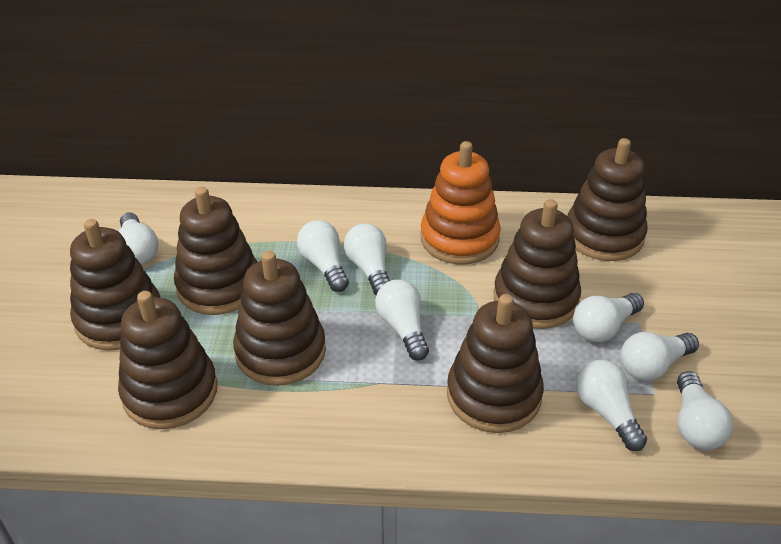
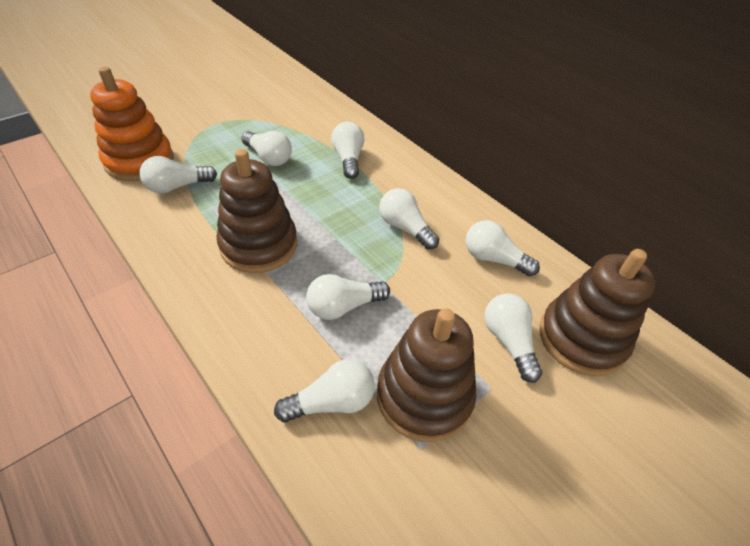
brown stacking toy: 7 -> 3

